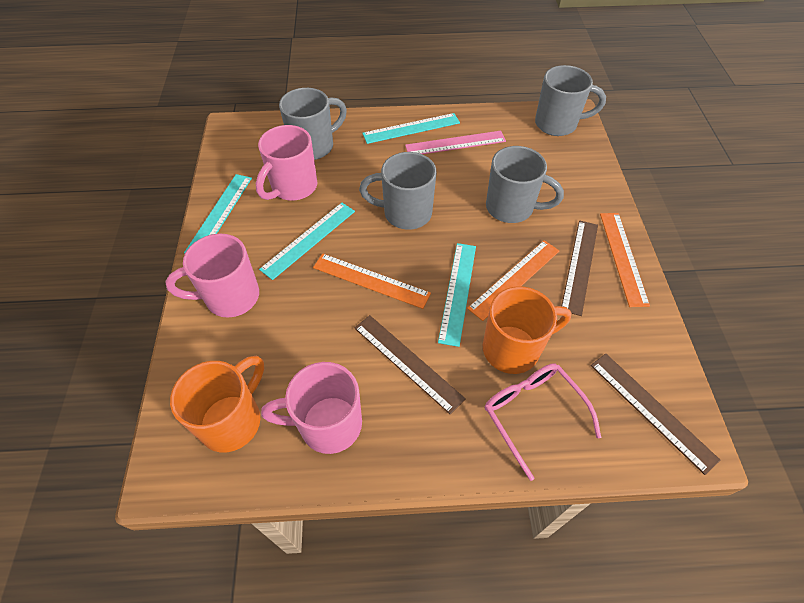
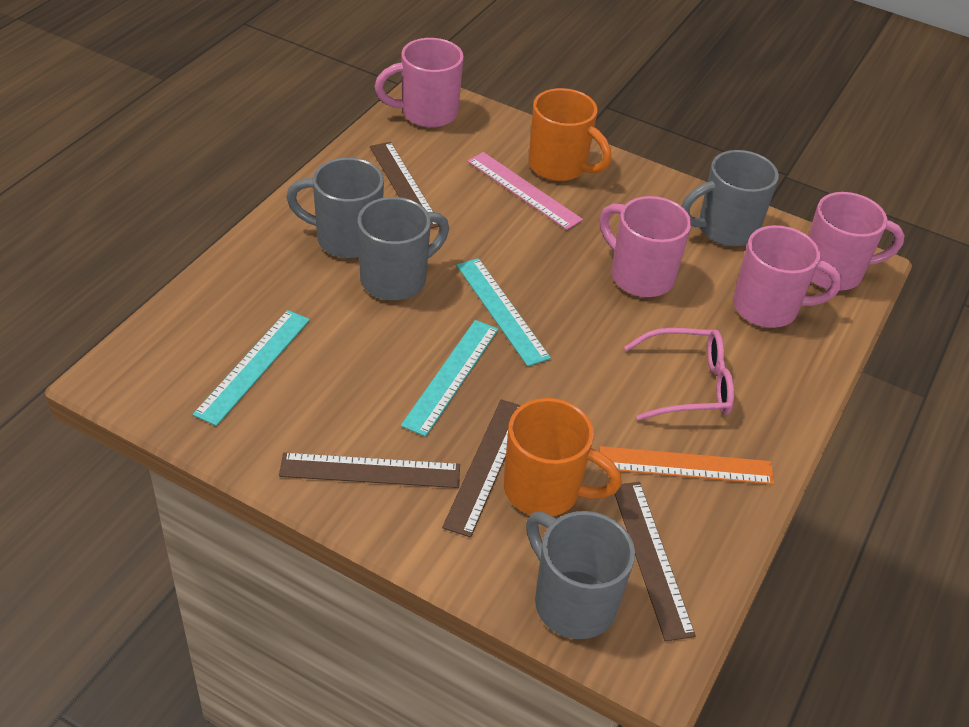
brown ruler: 3 -> 4
orange ruler: 3 -> 1
pink mug: 3 -> 4
turquoise ruler: 4 -> 3

